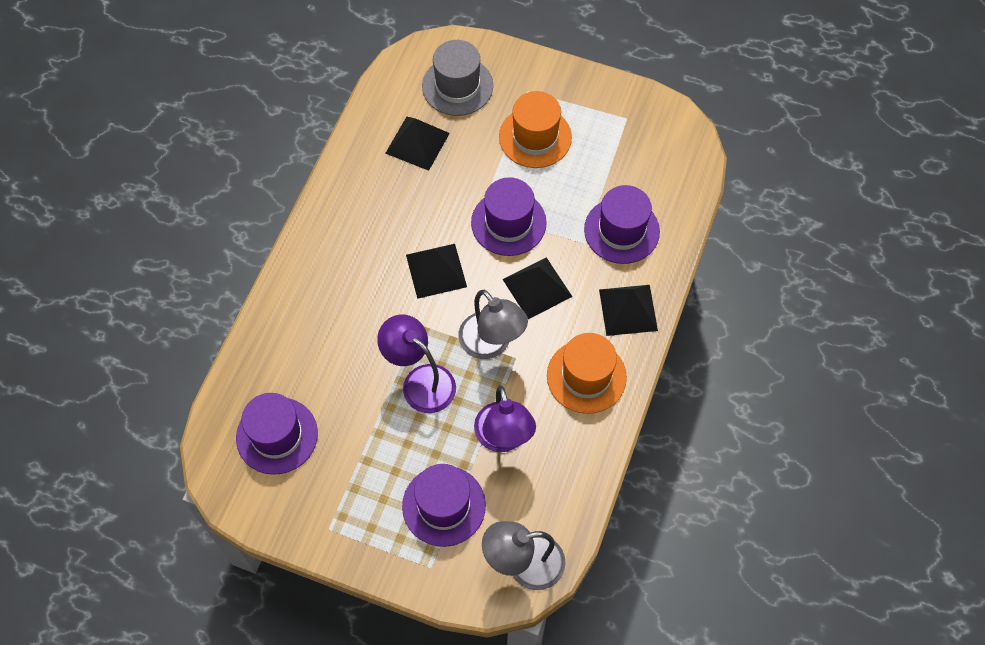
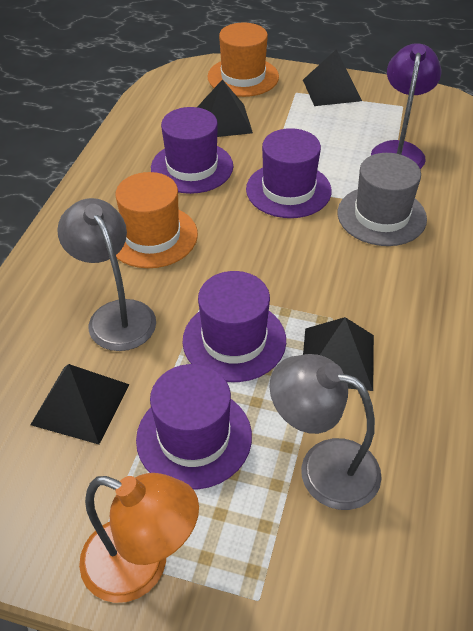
orange lamp: 0 -> 1
purple lamp: 2 -> 1

